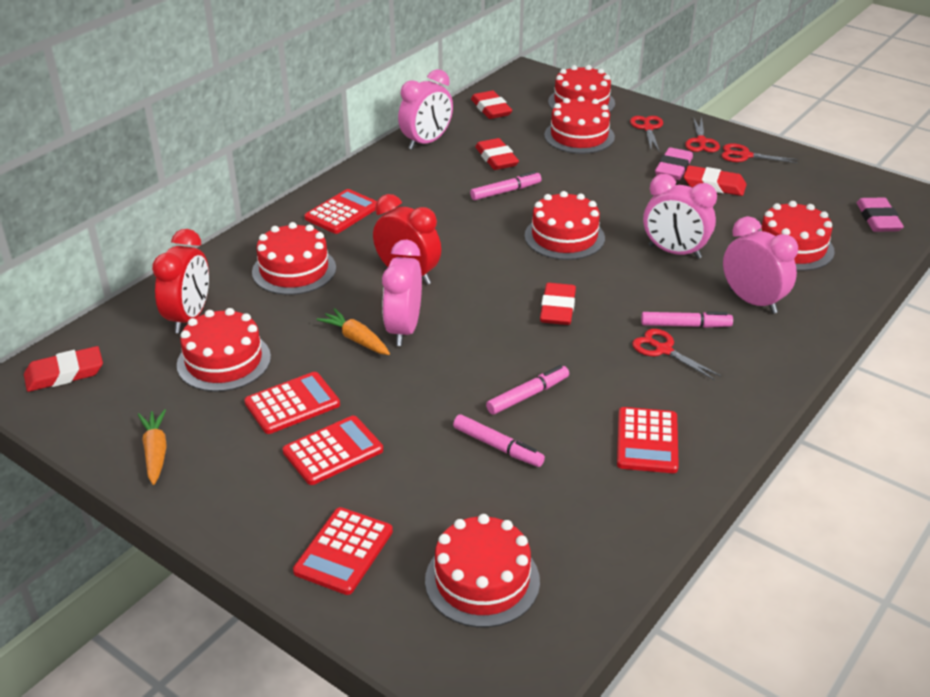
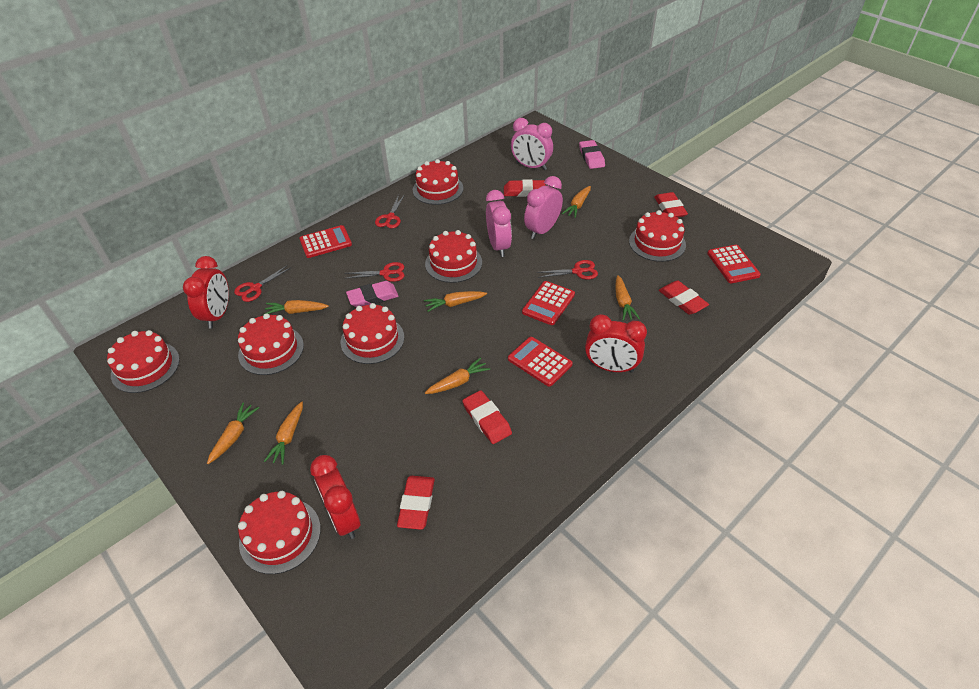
orange carrot: 2 -> 7
pink clock: 4 -> 3
pink marker: 4 -> 0
red calculator: 5 -> 4
red clock: 2 -> 3

